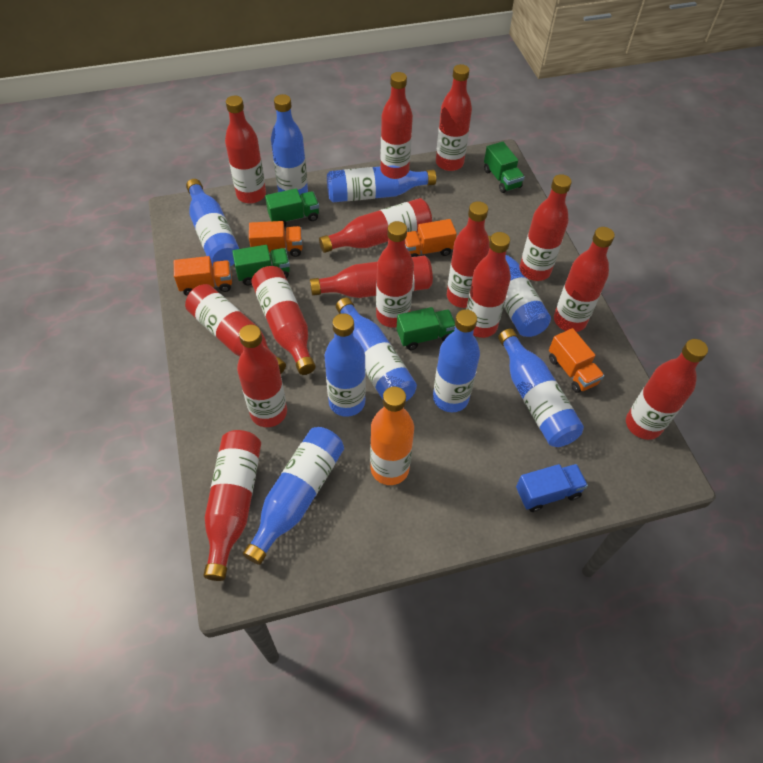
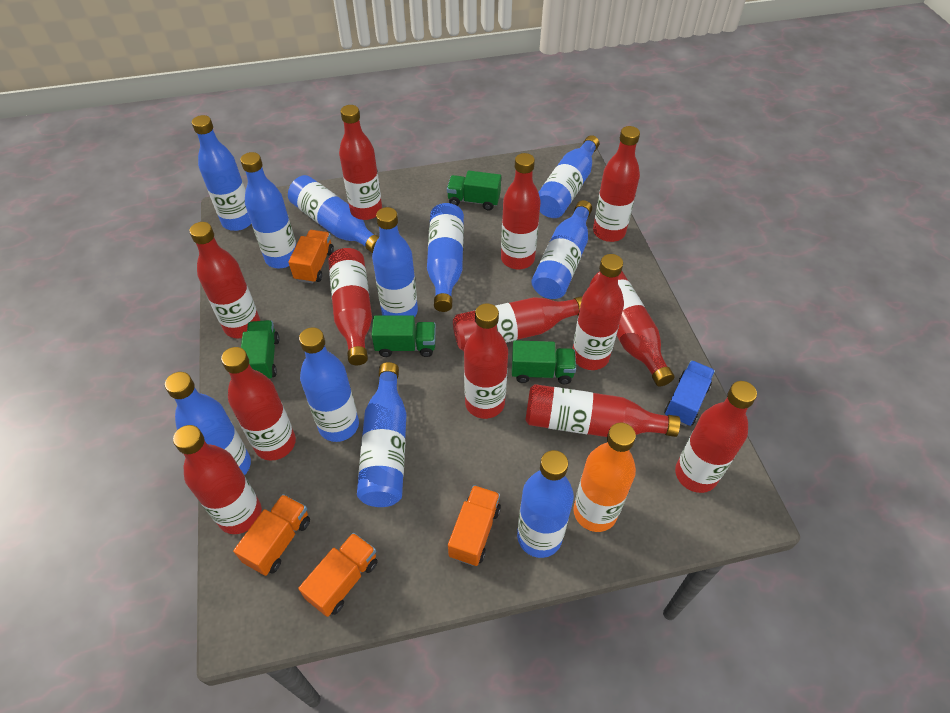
blue bottle: 9 -> 11
red bottle: 15 -> 13

